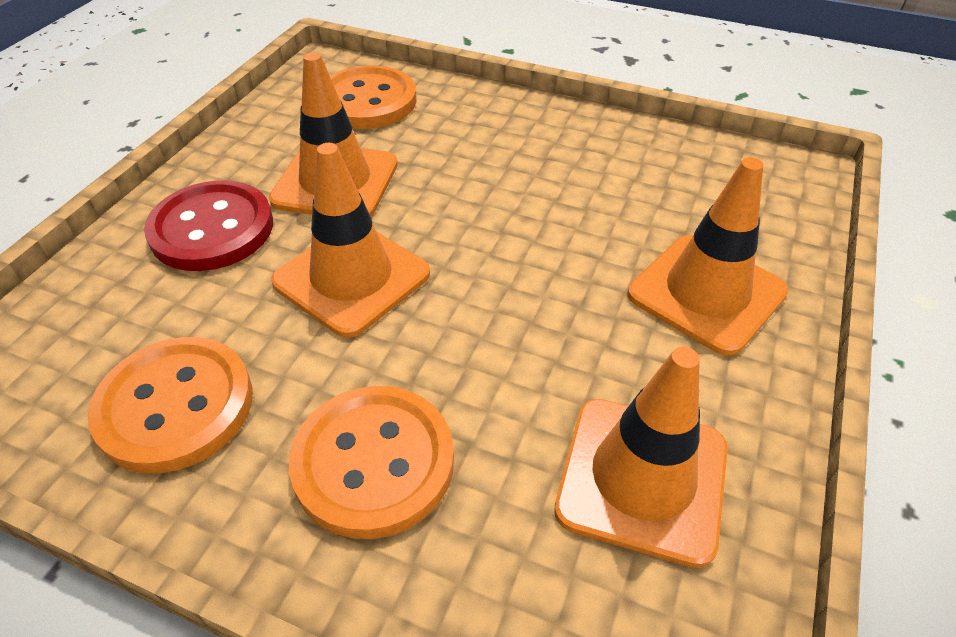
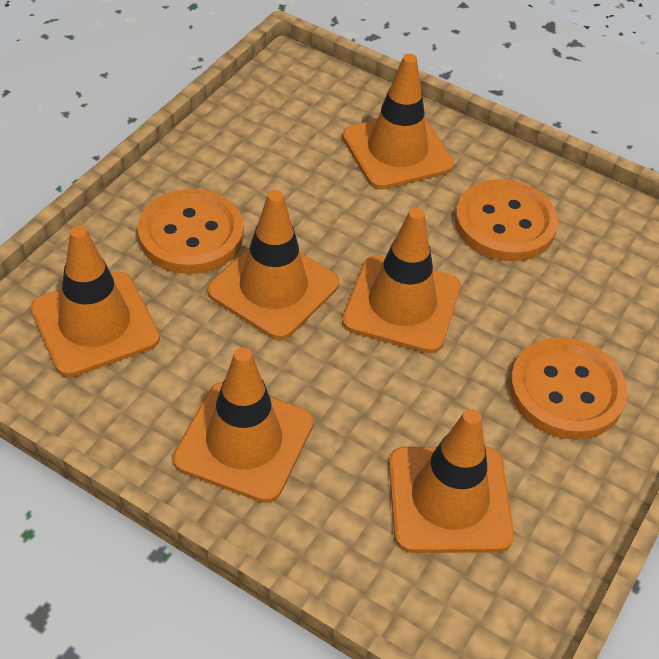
orange traffic cone: 4 -> 6
red button: 1 -> 0

